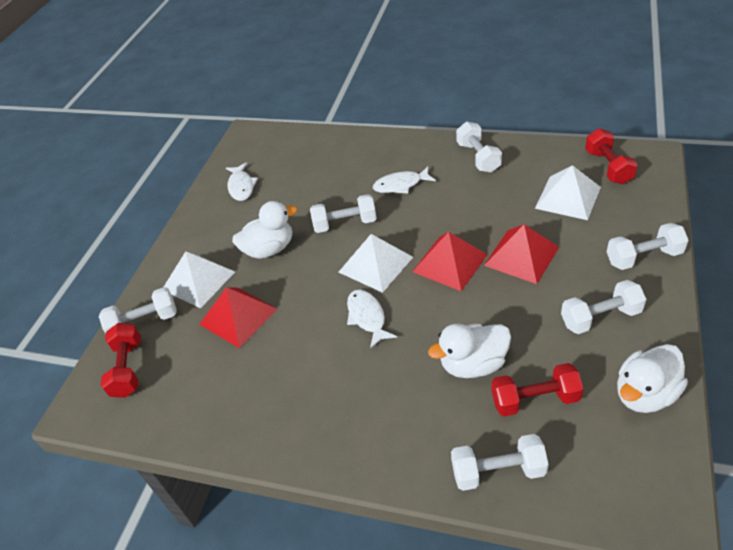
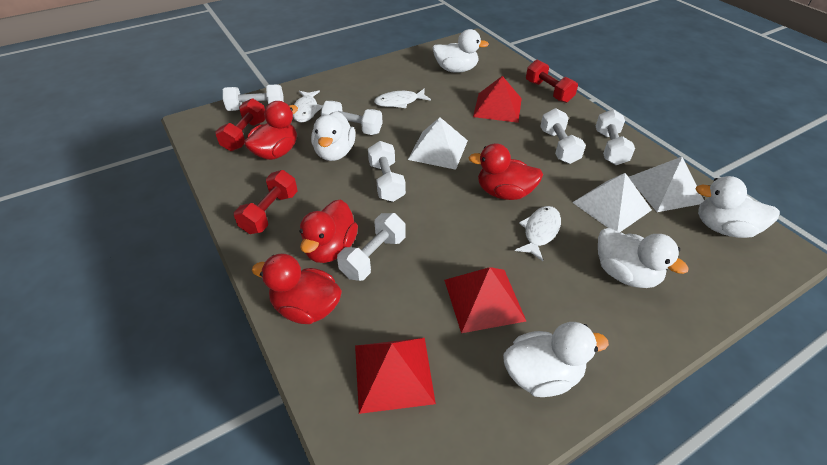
red duck: 0 -> 4
white duck: 3 -> 5

